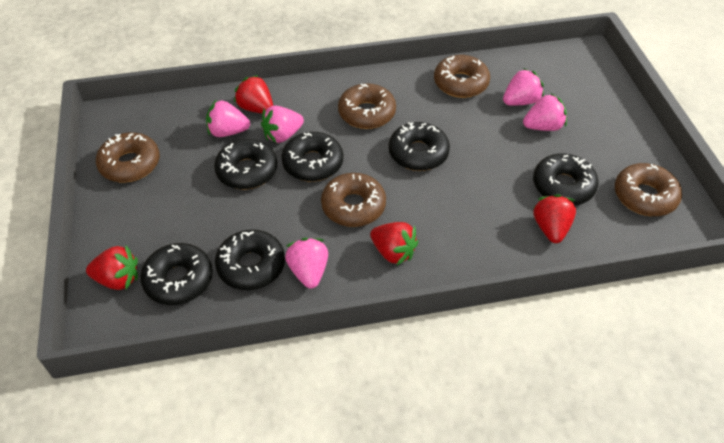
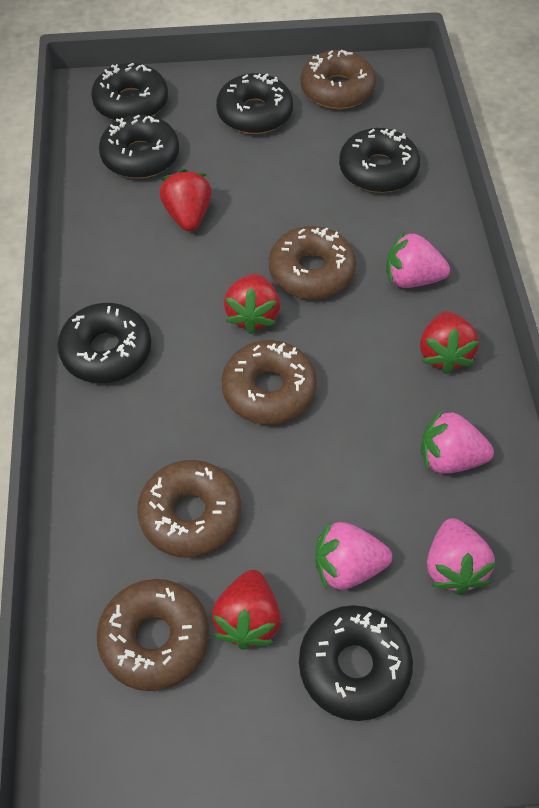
pink strawberry: 5 -> 4

